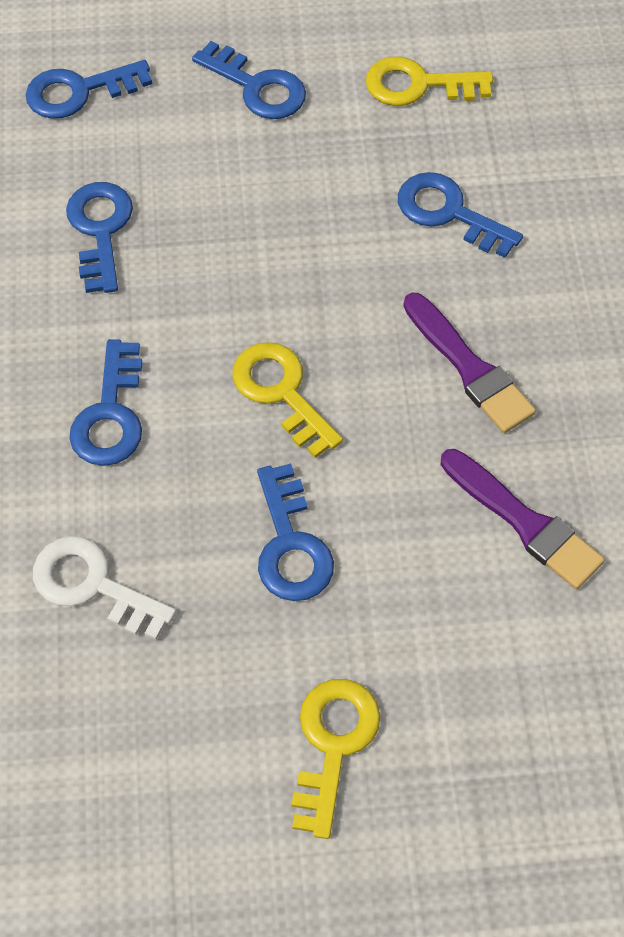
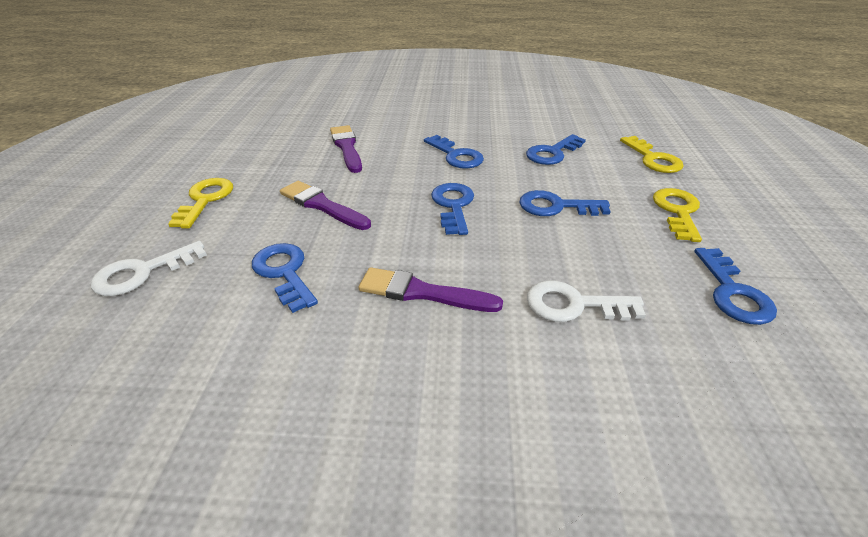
purple brush: 2 -> 3
white key: 1 -> 2

